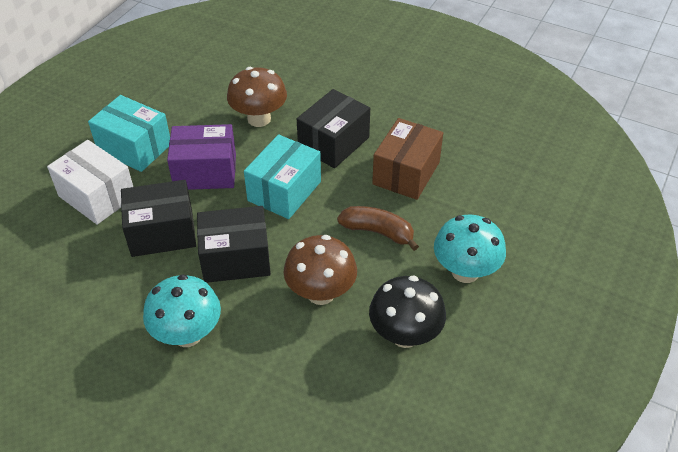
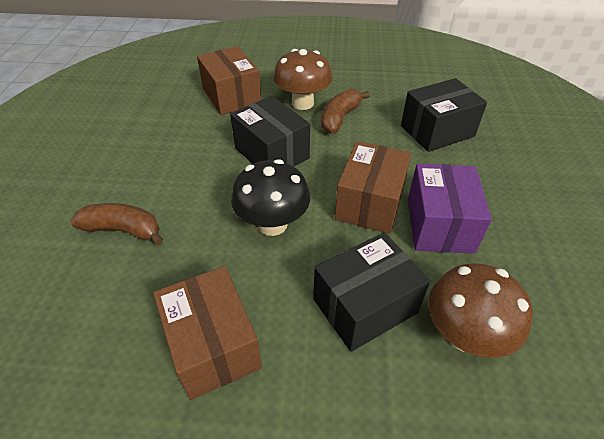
brown banana: 1 -> 2
brown box: 1 -> 3
turquoise box: 2 -> 0
turquoise mushroom: 2 -> 0
white box: 1 -> 0

